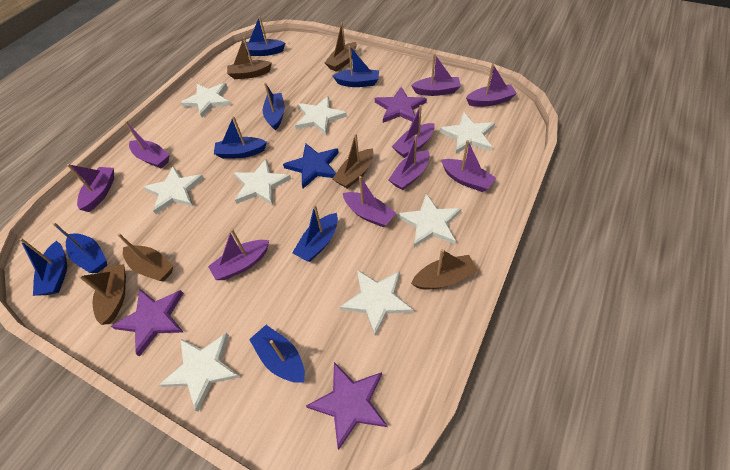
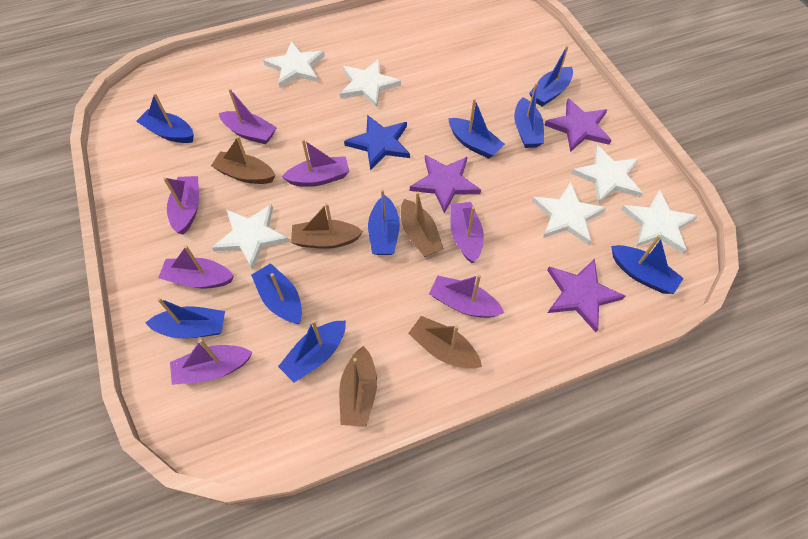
blue boat: 8 -> 9
brown boat: 6 -> 5
purple boat: 9 -> 7
white star: 8 -> 6

